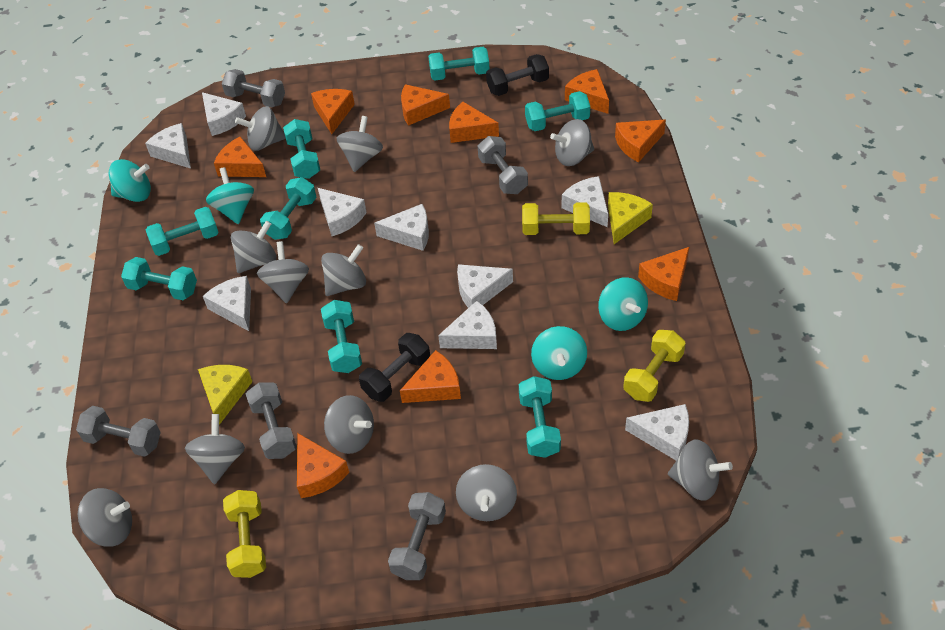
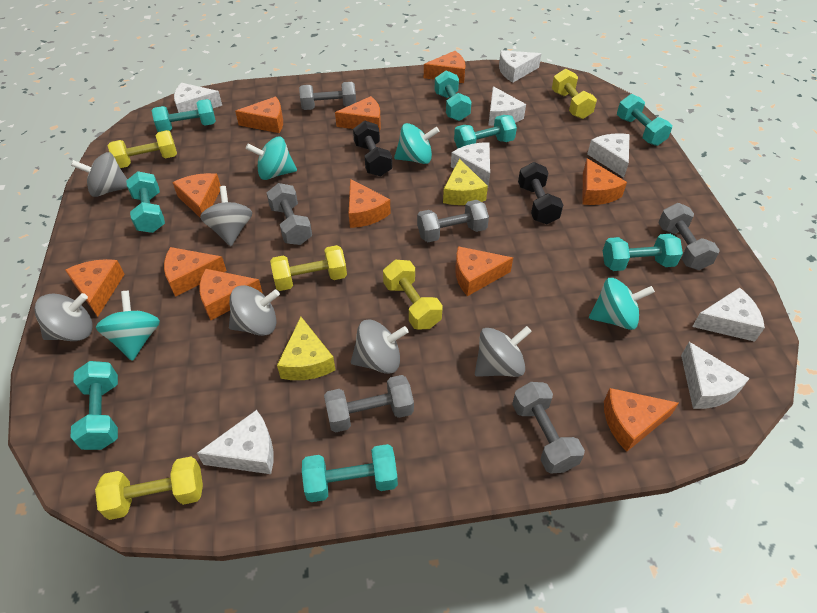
grey dumbbell: 5 -> 6
grey spinning top: 11 -> 6
orange cheese: 9 -> 11
white cheese: 9 -> 8
yellow dumbbell: 3 -> 5

